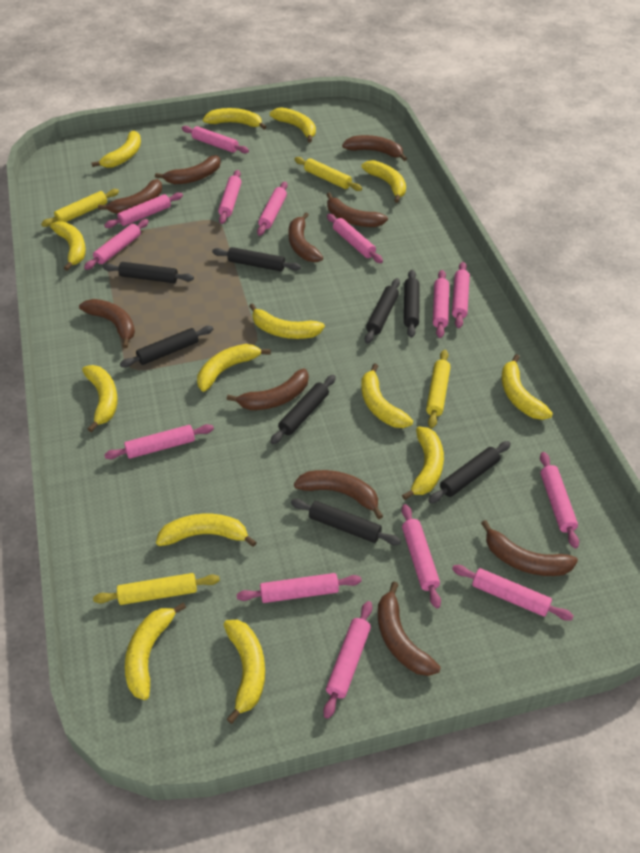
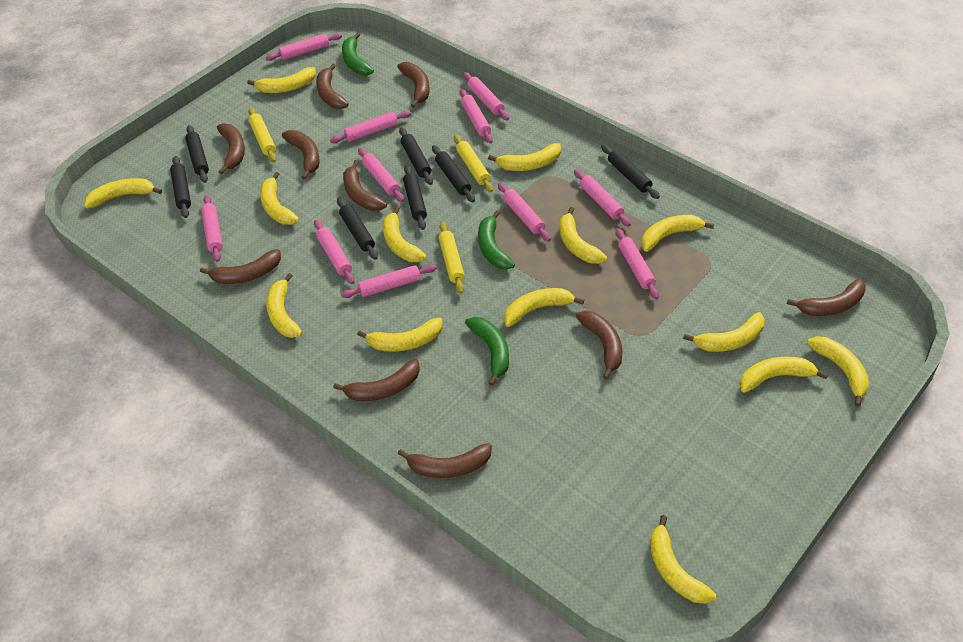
black rolling pin: 8 -> 7
green banana: 0 -> 3
pink rolling pin: 14 -> 11
yellow rolling pin: 4 -> 3

